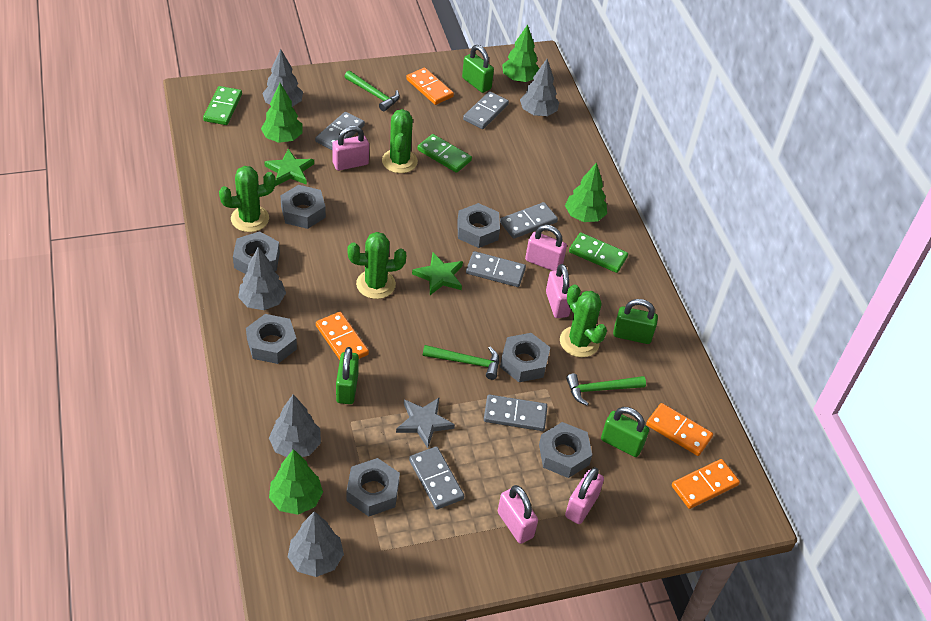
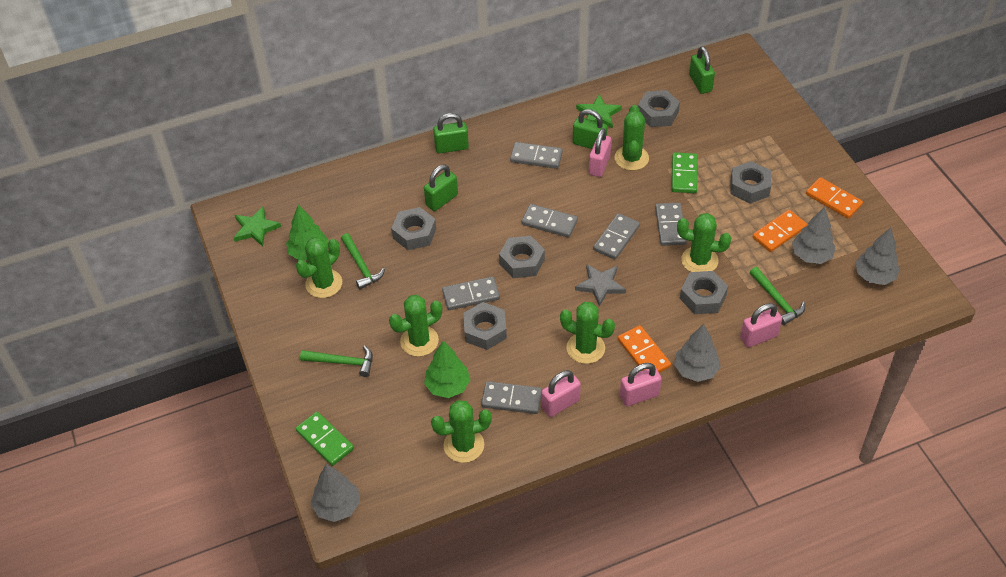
green cactus: 4 -> 6
green domino: 3 -> 2
green tree: 4 -> 2
grey nut: 7 -> 6
grey tree: 5 -> 4
orange domino: 4 -> 3
pink padlock: 5 -> 4

